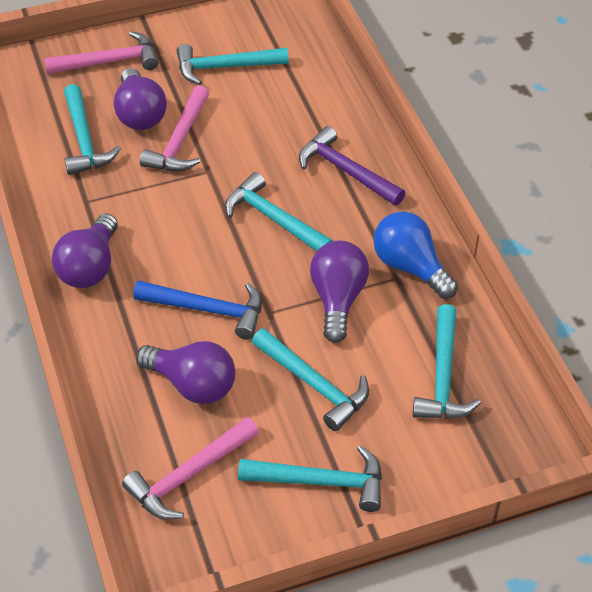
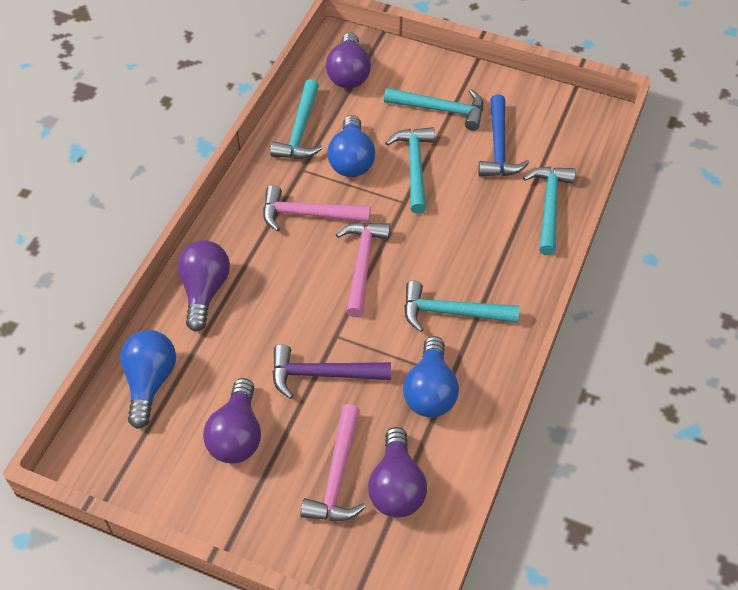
blue light bulb: 1 -> 3
turquoise hammer: 6 -> 5

